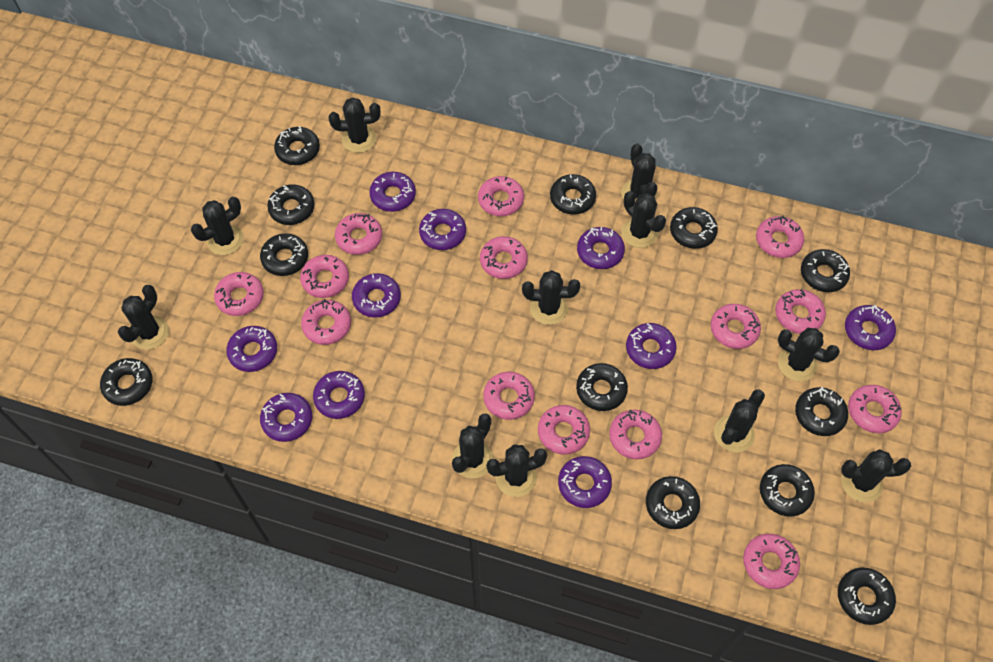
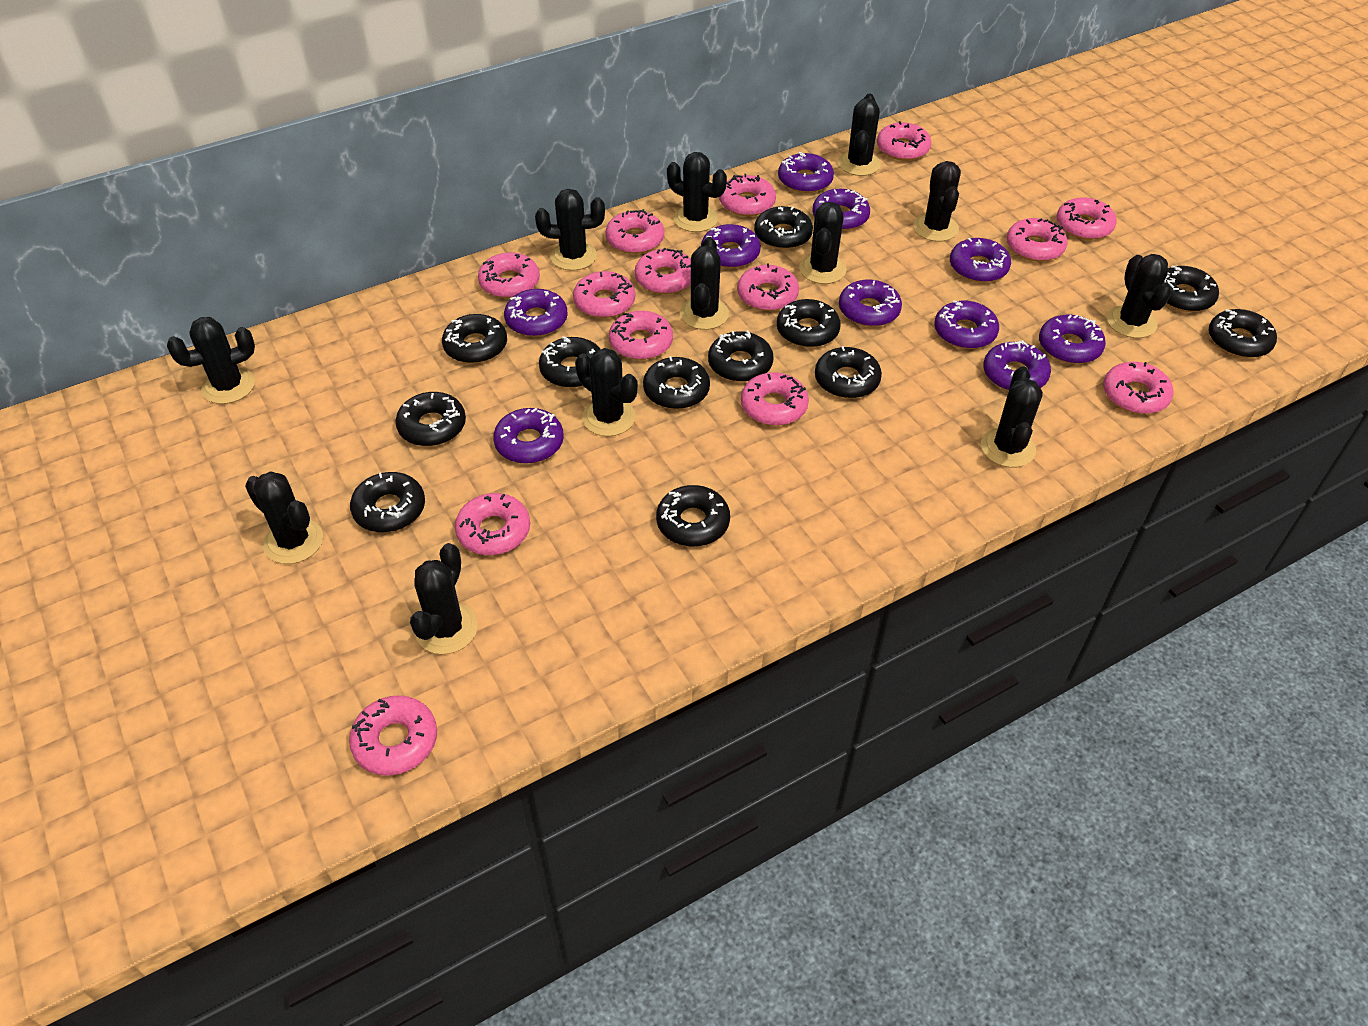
black cactus: 11 -> 12

